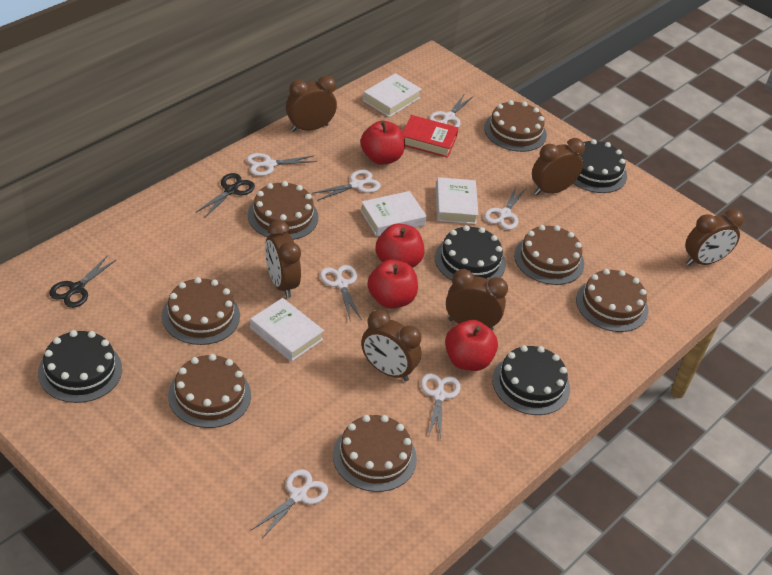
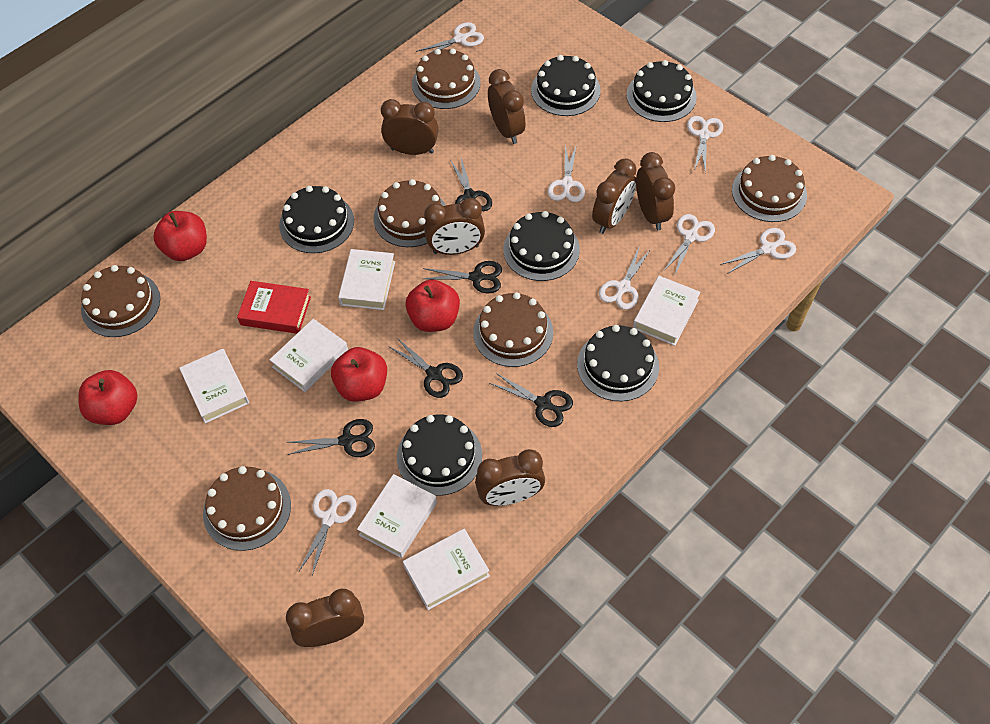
black cake: 4 -> 6
black scissors: 2 -> 5
brown cake: 7 -> 6
brown clock: 6 -> 7
white book: 4 -> 6

